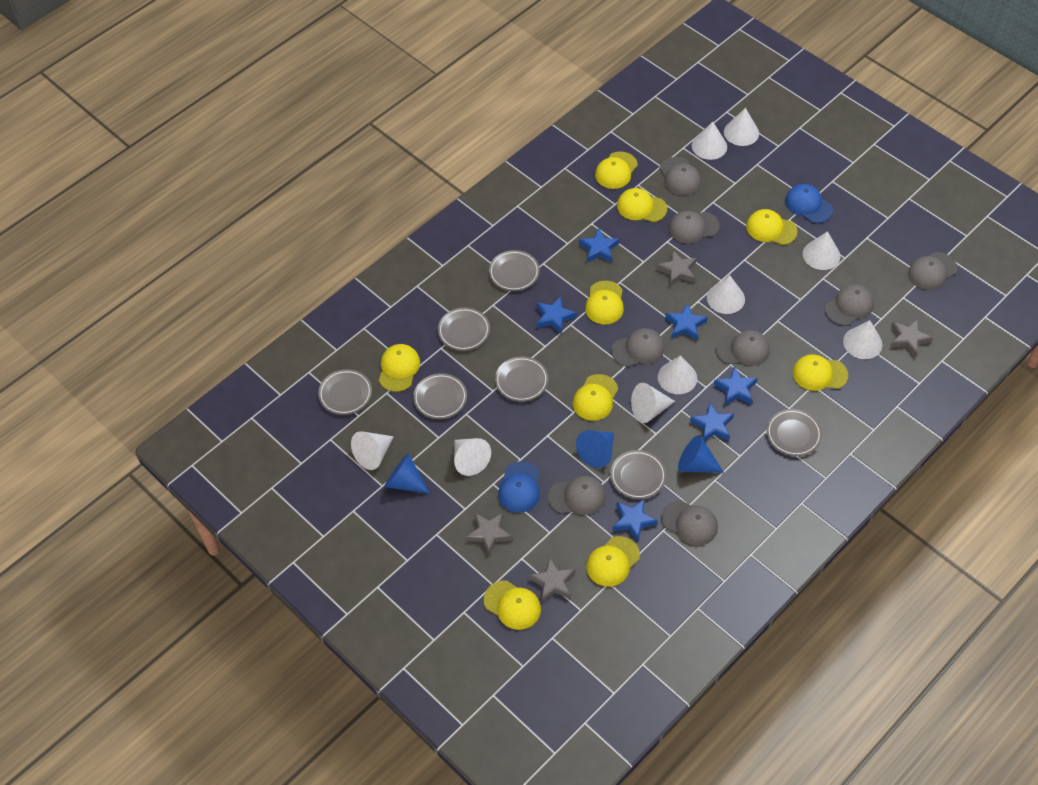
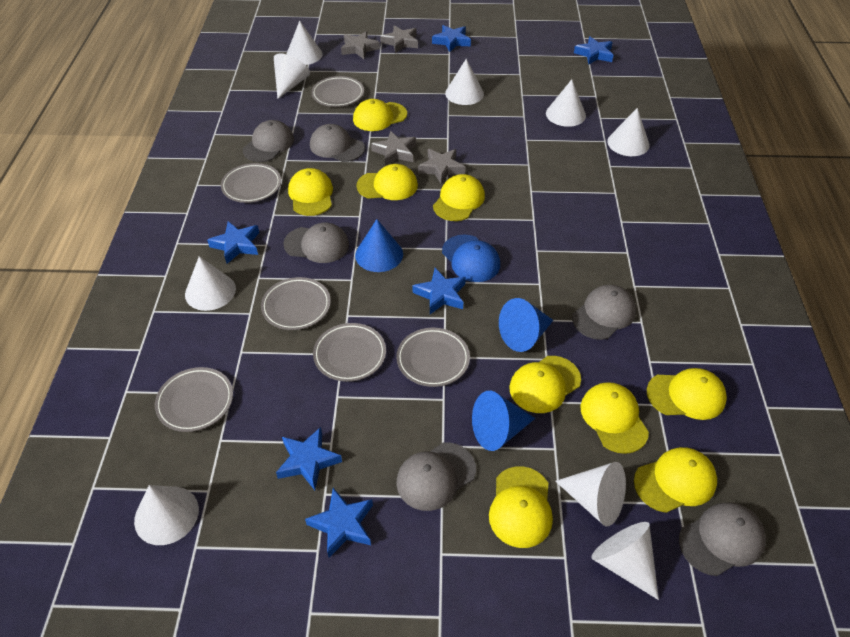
blue cap: 2 -> 1
grey cap: 8 -> 6
grey plate: 7 -> 6

